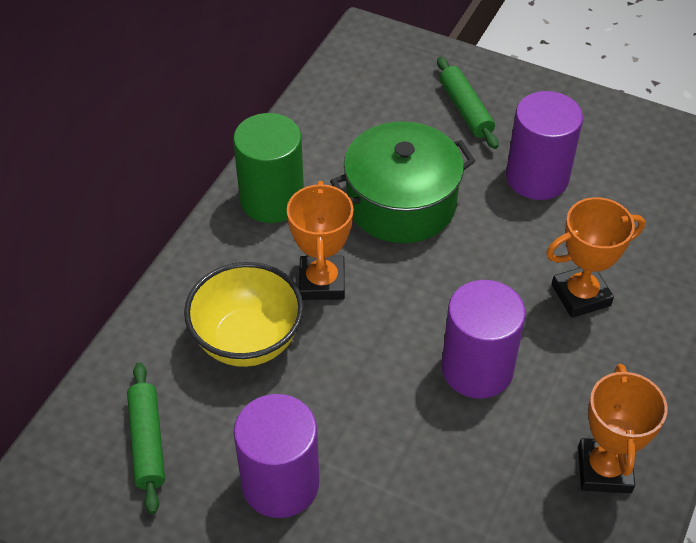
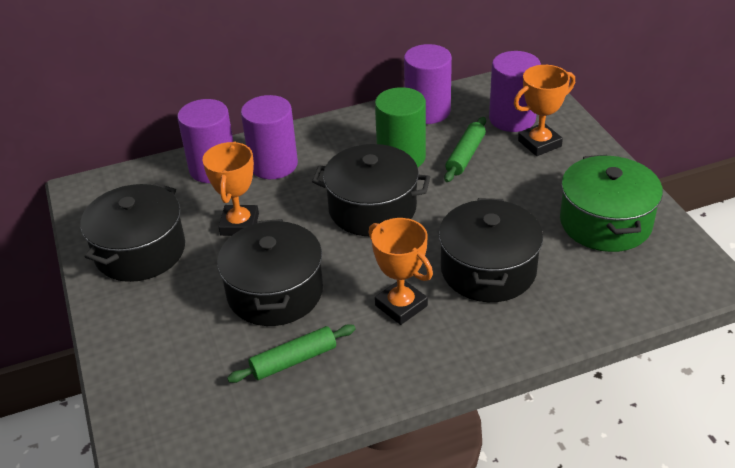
black pot: 0 -> 4
purple cylinder: 3 -> 4
yellow bowl: 1 -> 0

